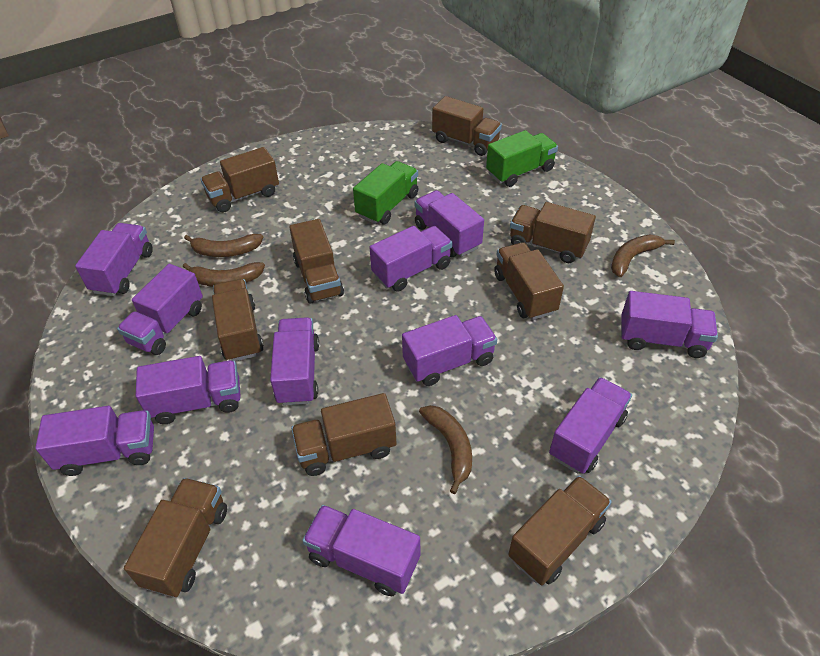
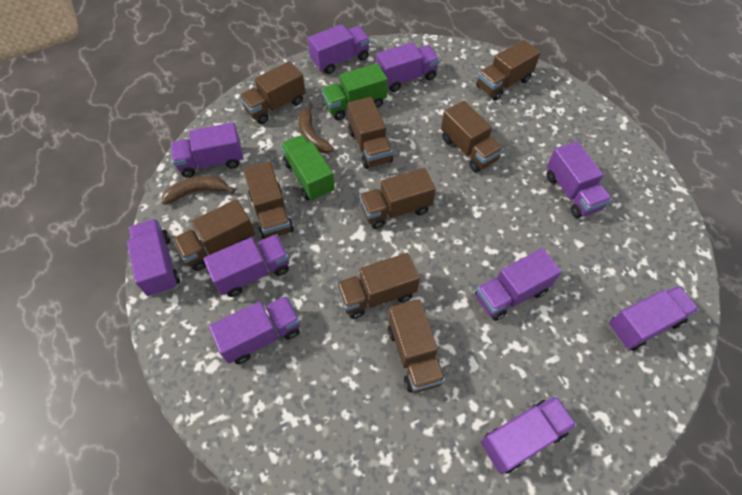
brown banana: 4 -> 2
purple truck: 11 -> 10

